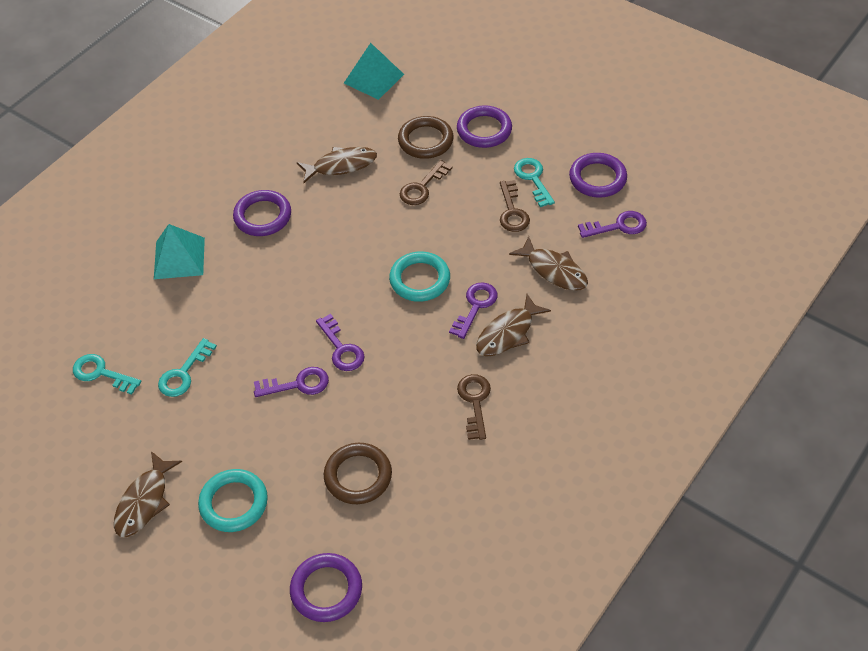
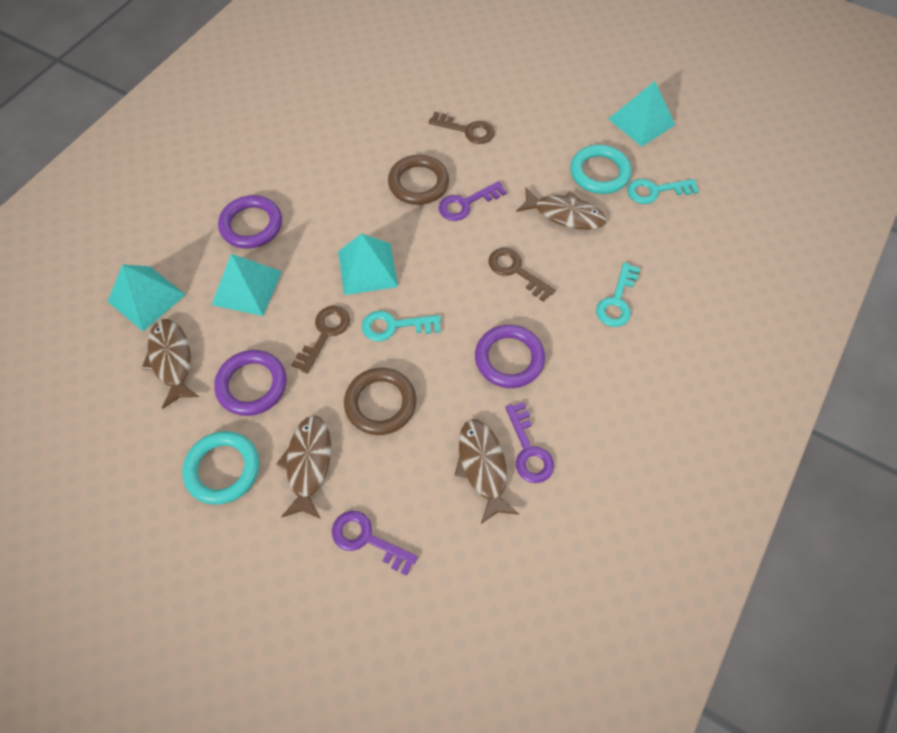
purple key: 4 -> 3
purple ring: 4 -> 3
turquoise pyramid: 2 -> 4

